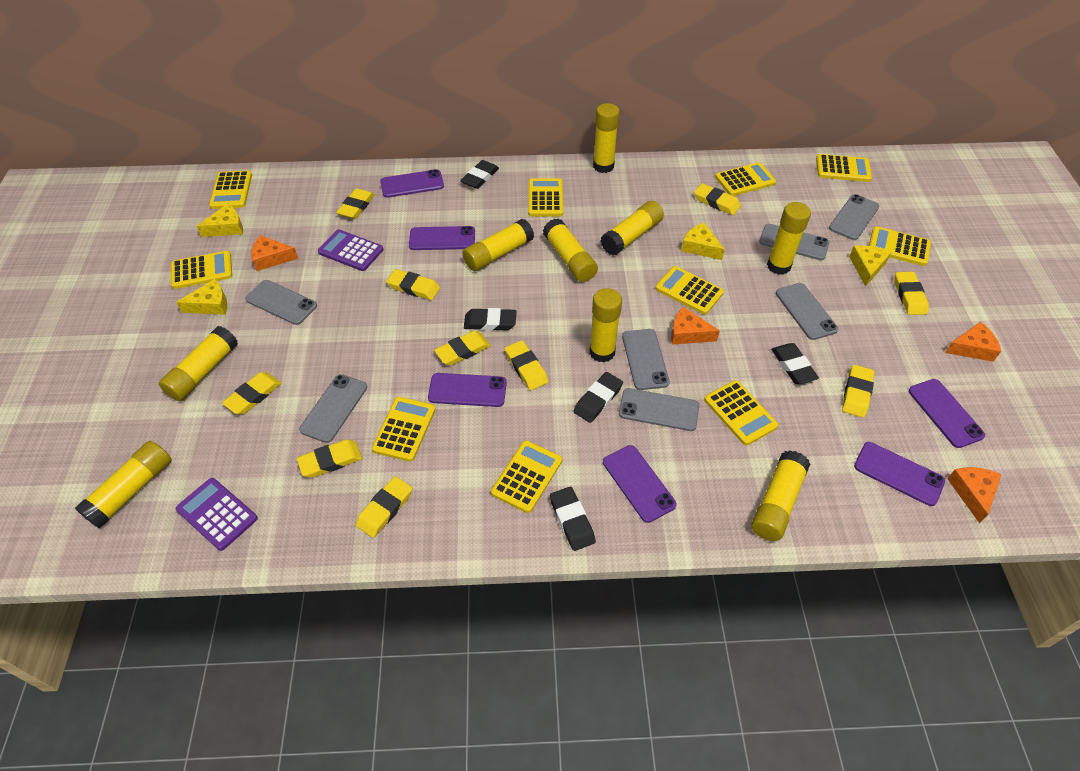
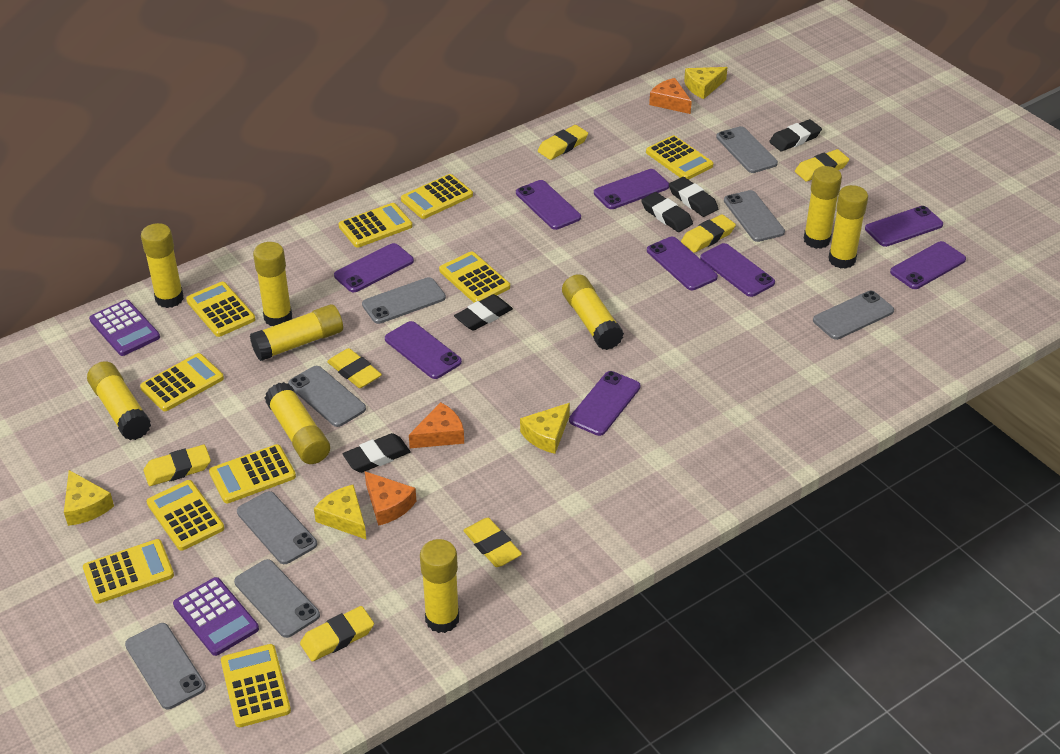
grey phone: 7 -> 8
orange cheese: 4 -> 3
purple phone: 6 -> 9
yellow eraser: 10 -> 7

